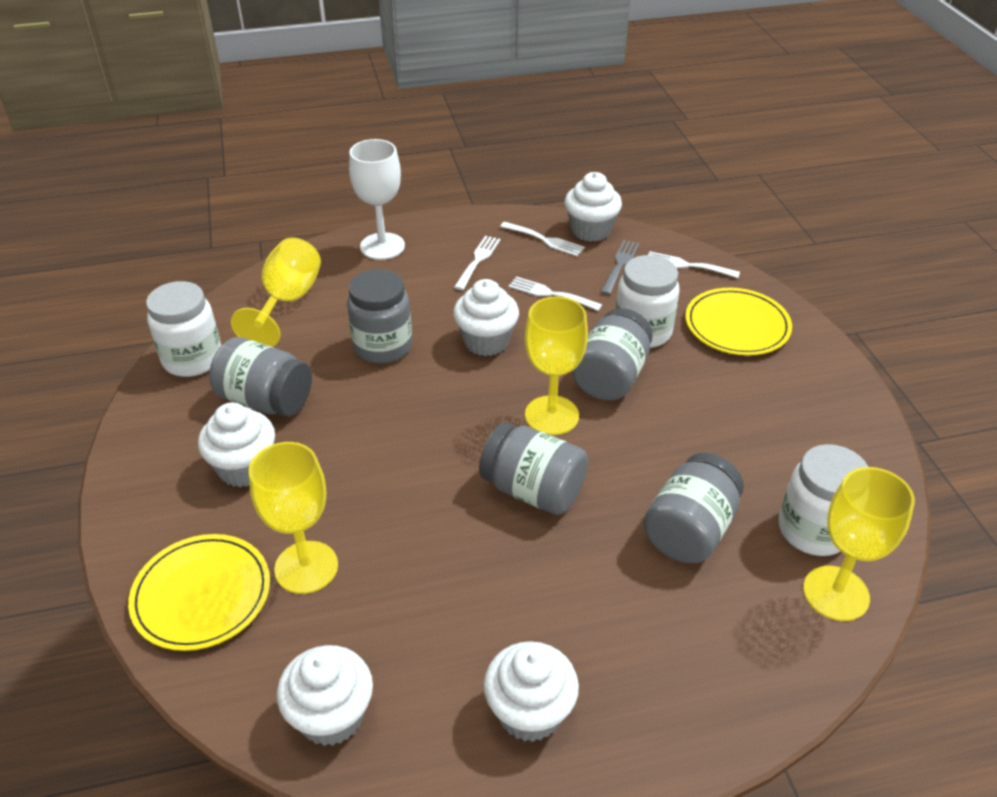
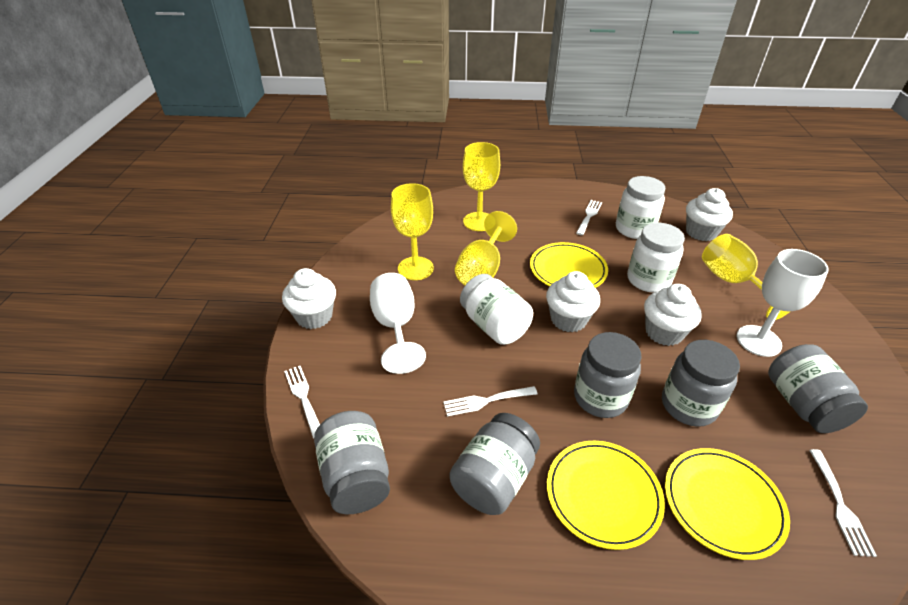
grey fork: 1 -> 0
white cupcake: 5 -> 4
white goblet: 1 -> 2
yellow plate: 2 -> 3

